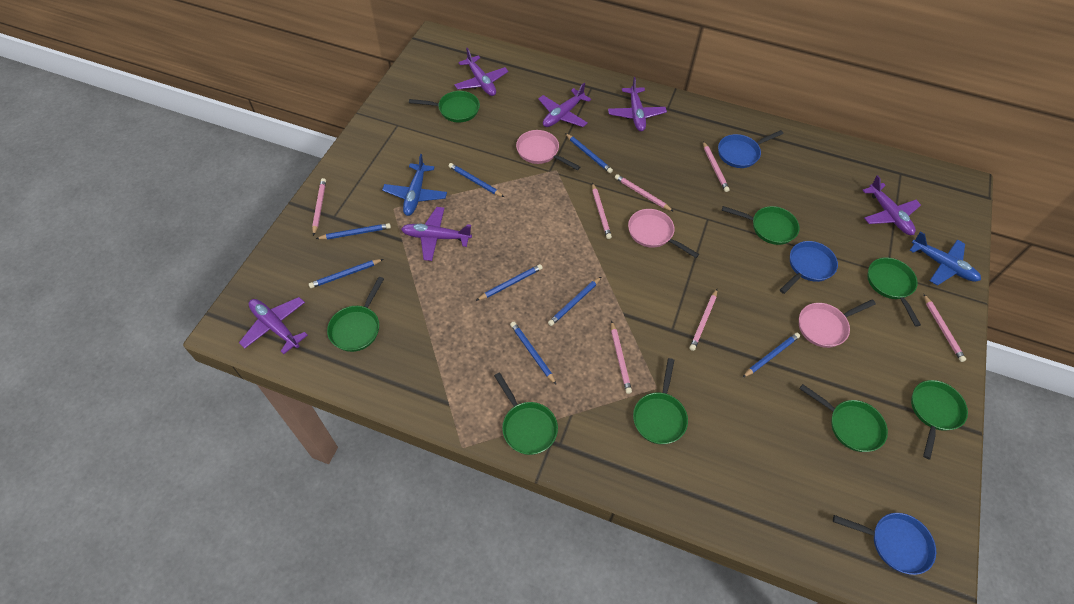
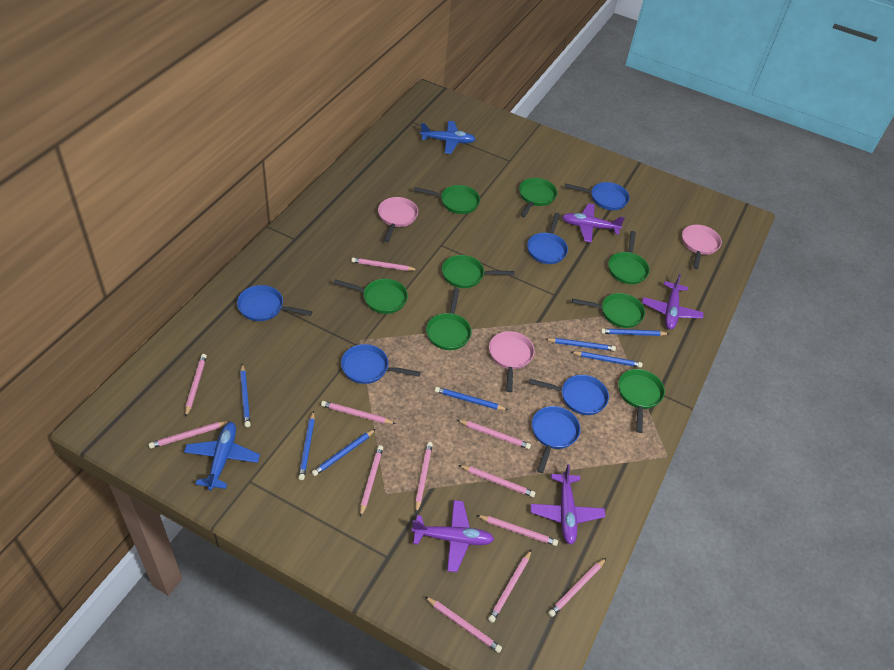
blue pan: 3 -> 6
blue pencil: 8 -> 7
pink pencil: 7 -> 12
purple plane: 6 -> 4

